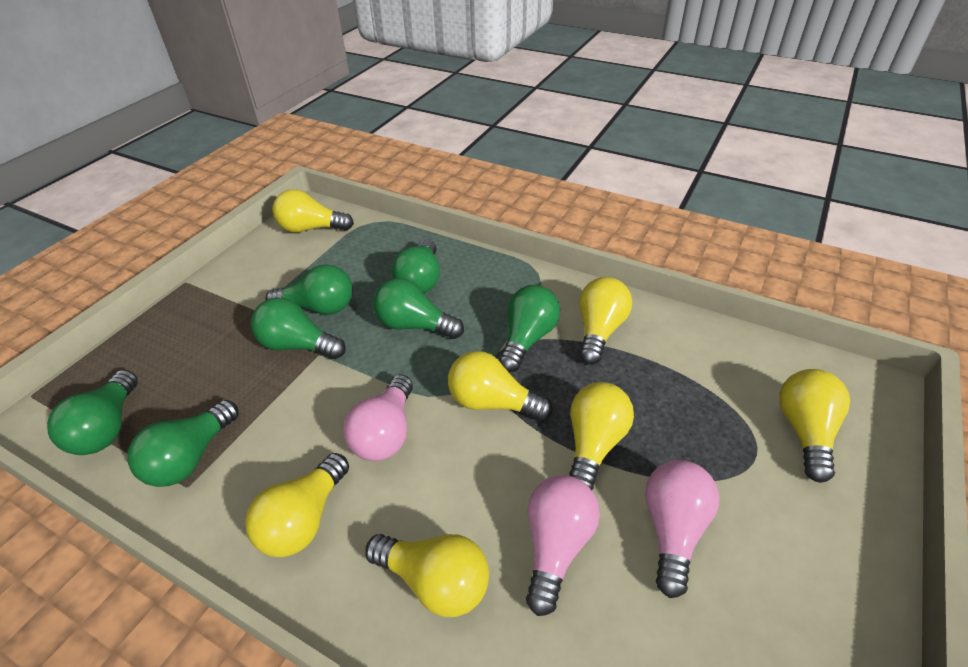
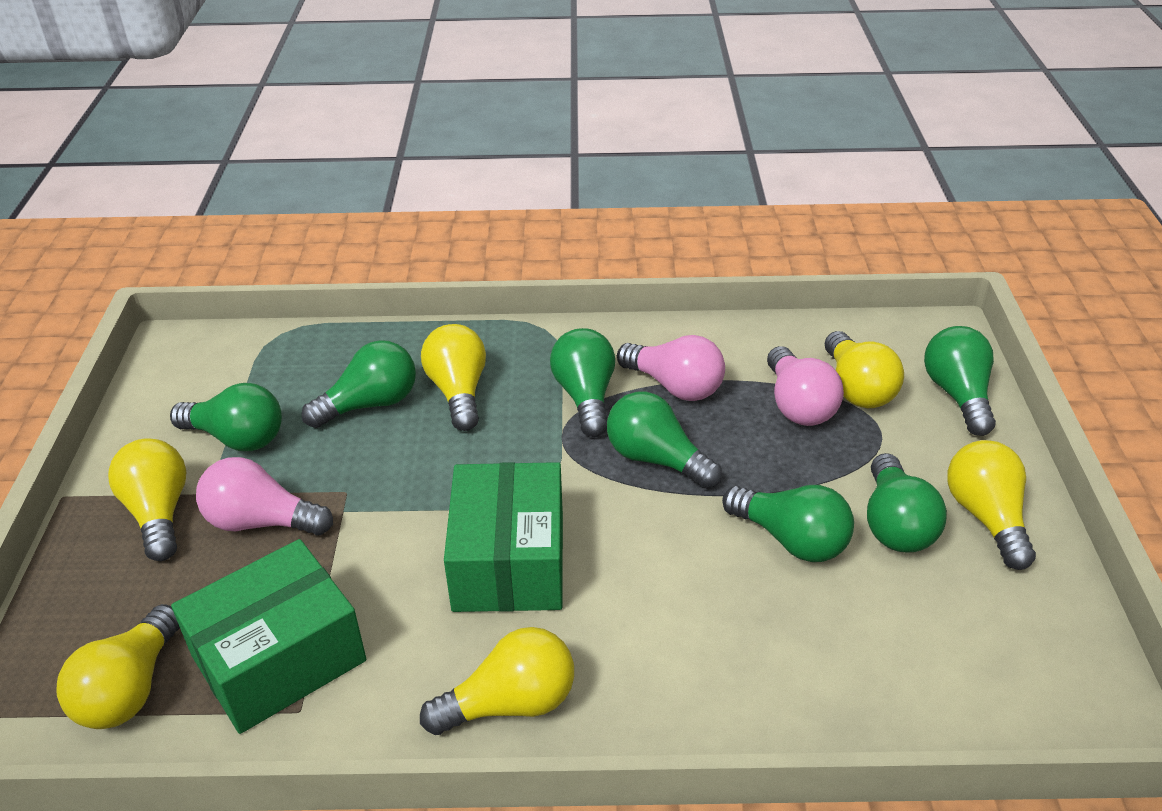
green box: 0 -> 2
yellow light bulb: 7 -> 6

